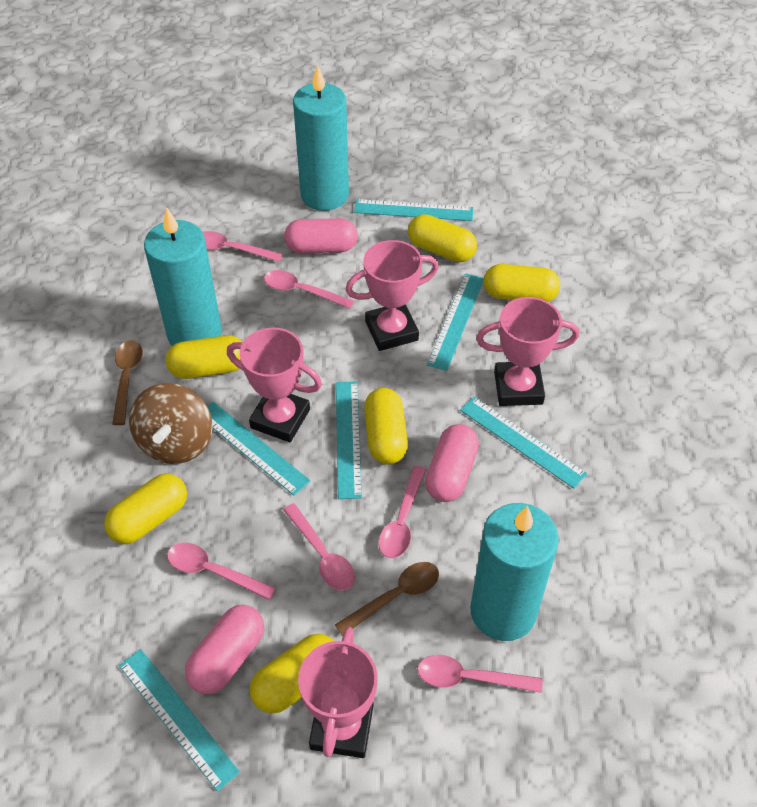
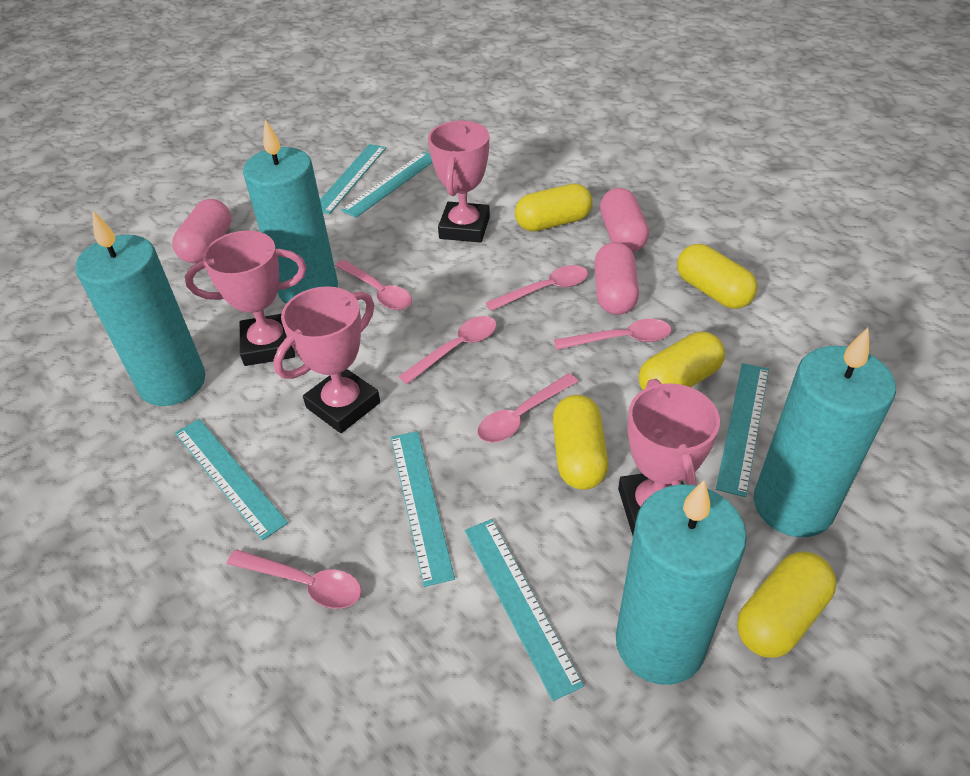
brown spinning top: 1 -> 0
brown spoon: 2 -> 0
turquoise candle: 3 -> 4
yellow capsule: 6 -> 5

